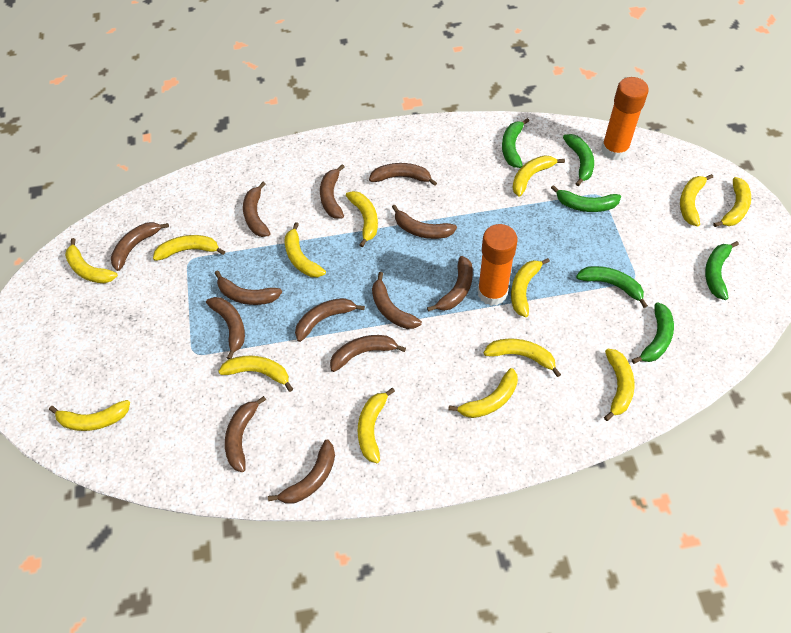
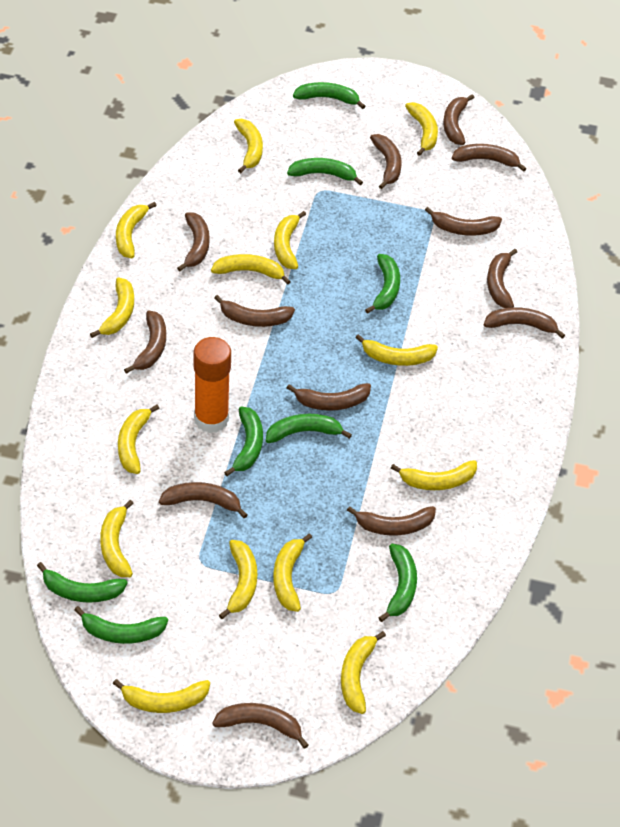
green banana: 6 -> 8
orange glue stick: 2 -> 1

